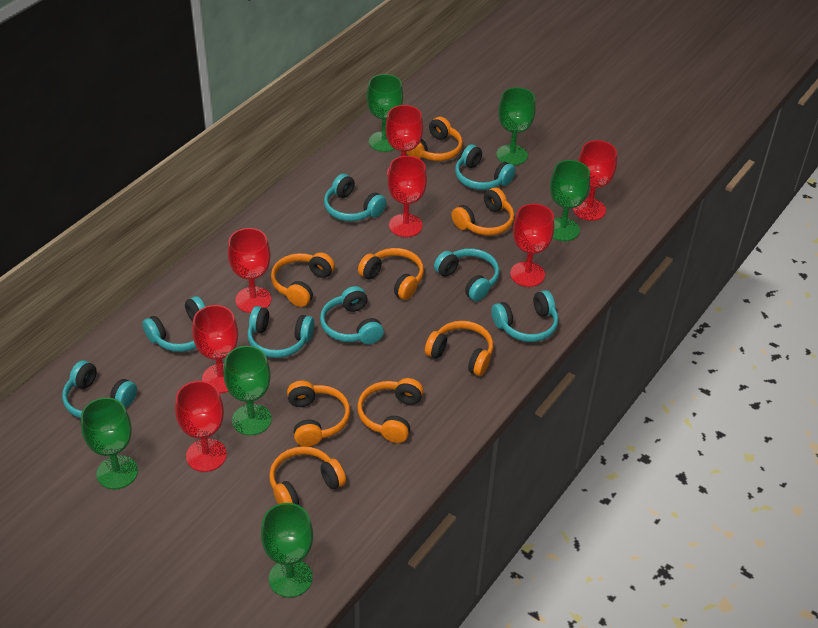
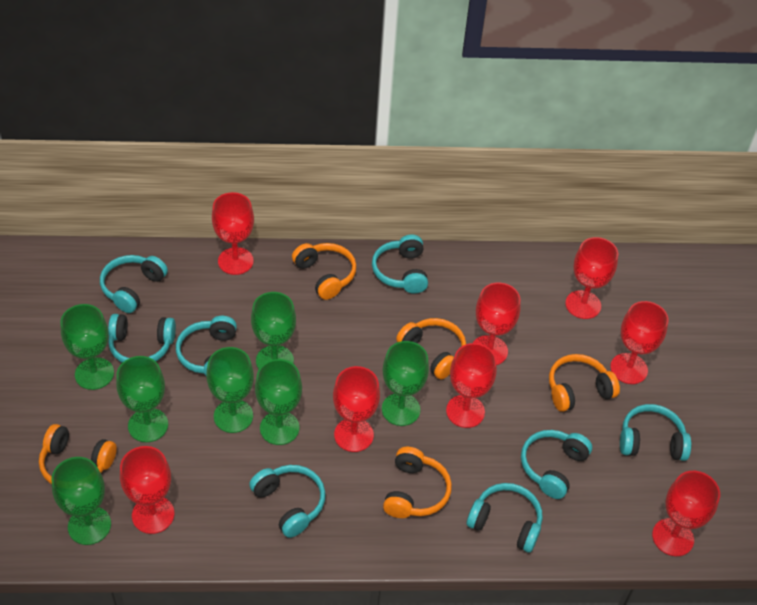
green goblet: 6 -> 7
orange headphones: 8 -> 5
red goblet: 7 -> 8

